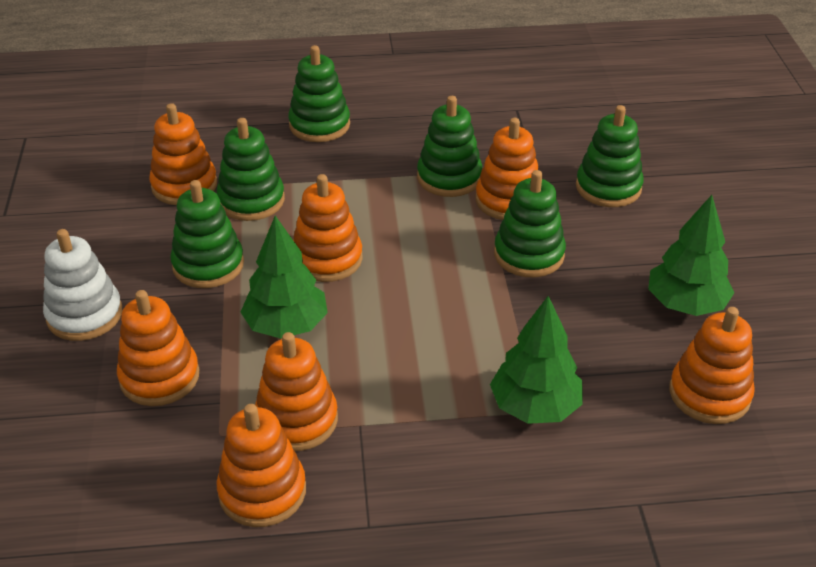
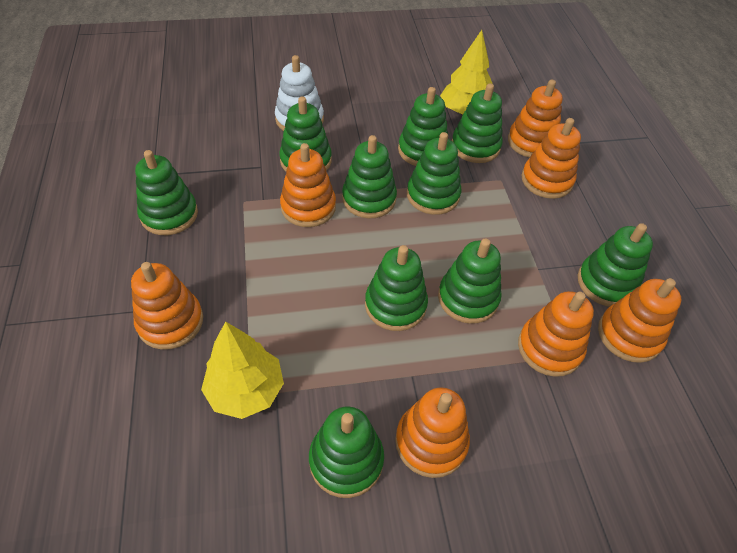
green stacking toy: 6 -> 10
green tree: 3 -> 0
yellow tree: 0 -> 2

